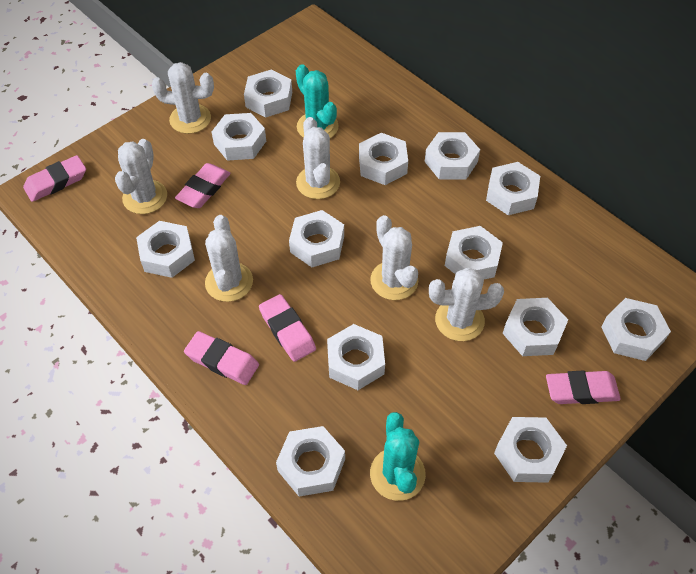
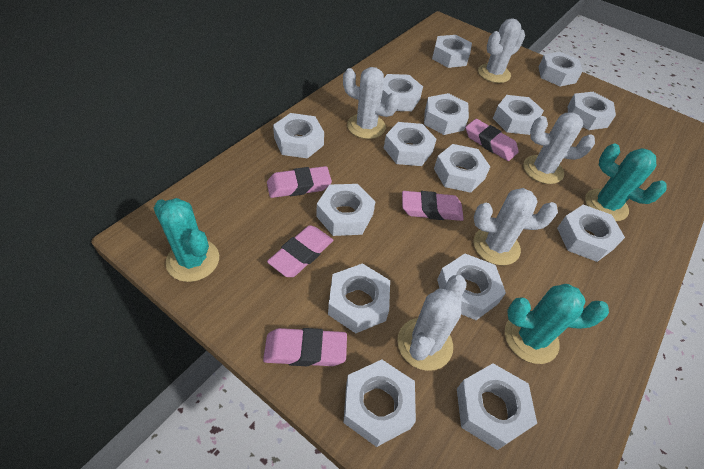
turquoise cactus: 2 -> 3
white cactus: 6 -> 5
white nut: 13 -> 15

